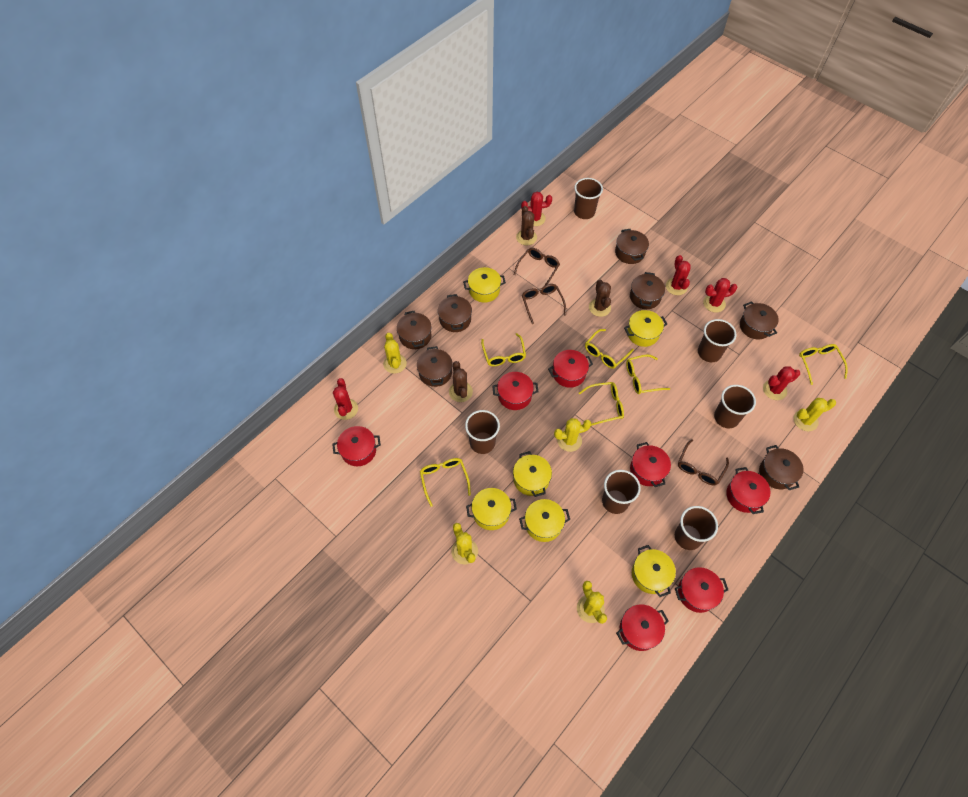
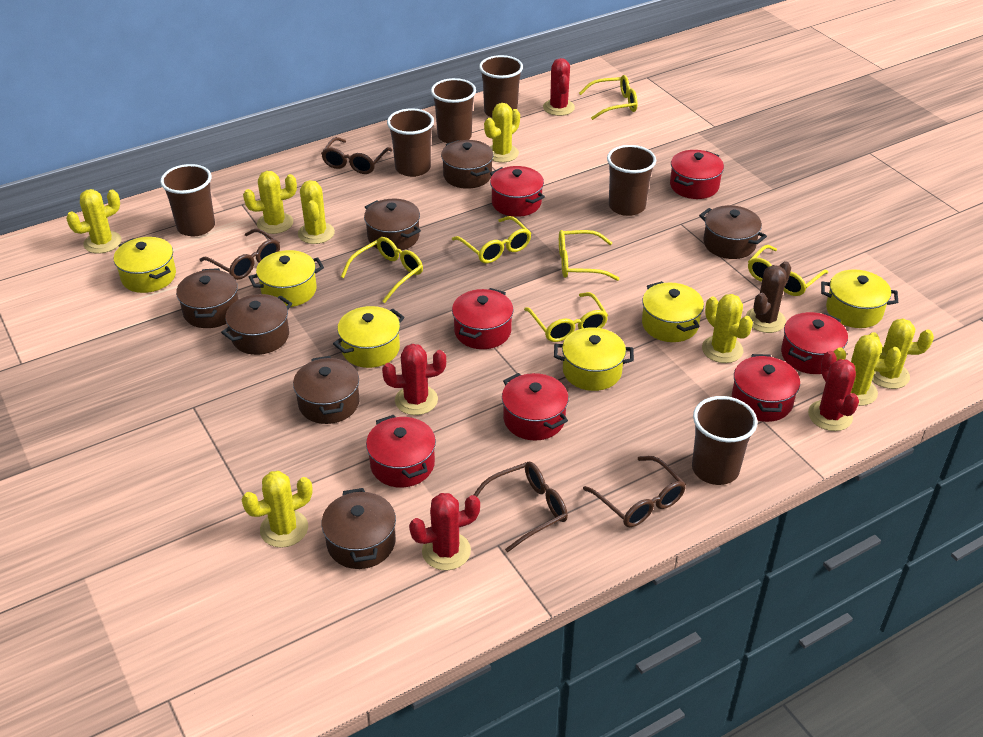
brown cactus: 3 -> 1
brown glasses: 3 -> 4
red cactus: 5 -> 4
yellow cactus: 5 -> 8

